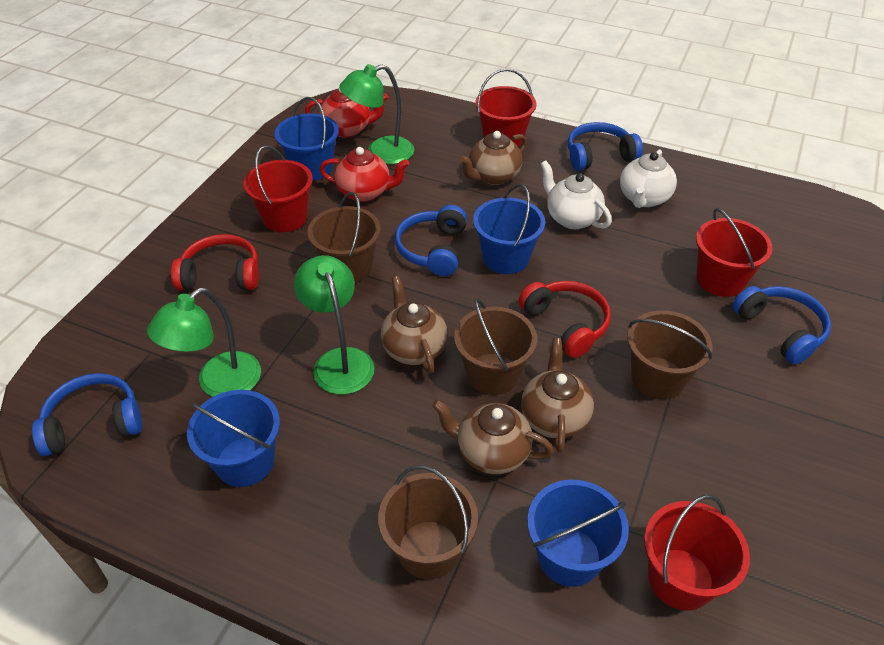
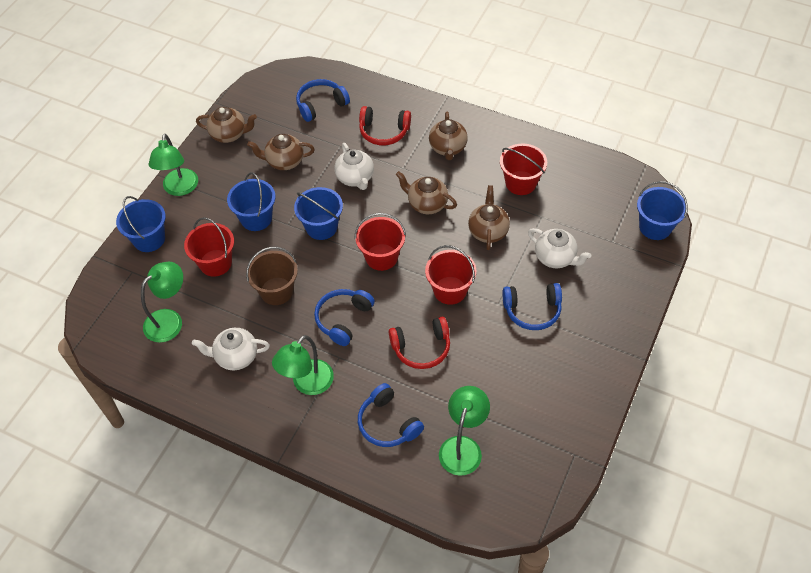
brown bucket: 4 -> 1
brown teapot: 4 -> 5
green lamp: 3 -> 4
red teapot: 2 -> 0
white teapot: 2 -> 3

